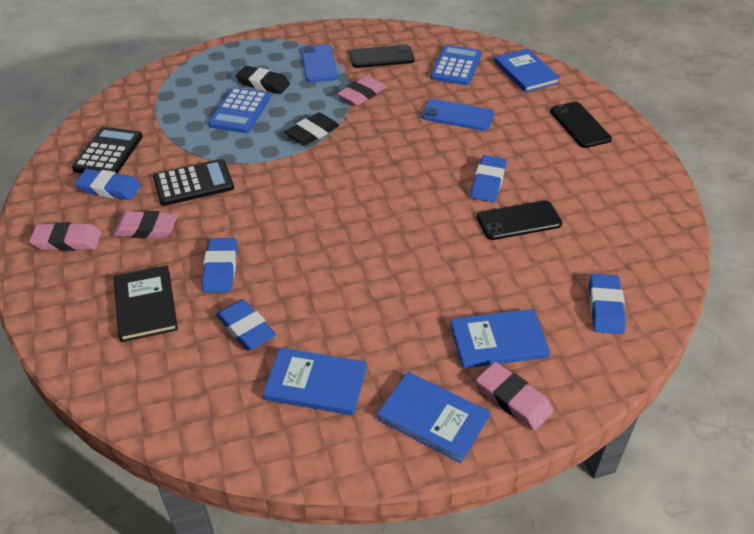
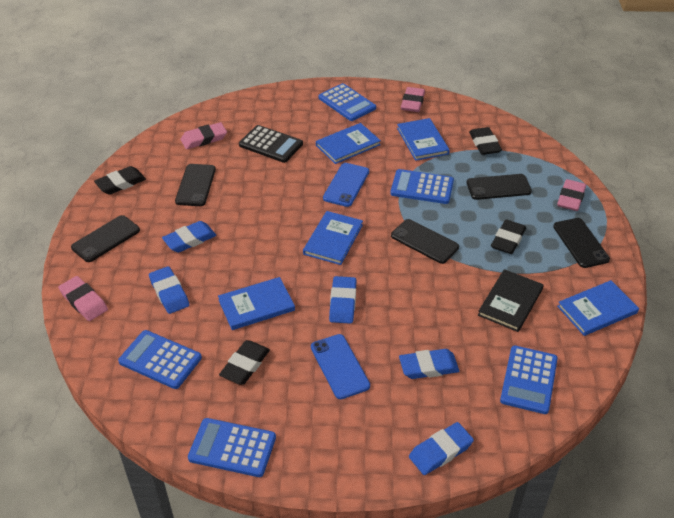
black calculator: 2 -> 1
black eraser: 2 -> 4
black phone: 3 -> 5
blue book: 4 -> 5
blue calculator: 2 -> 5

